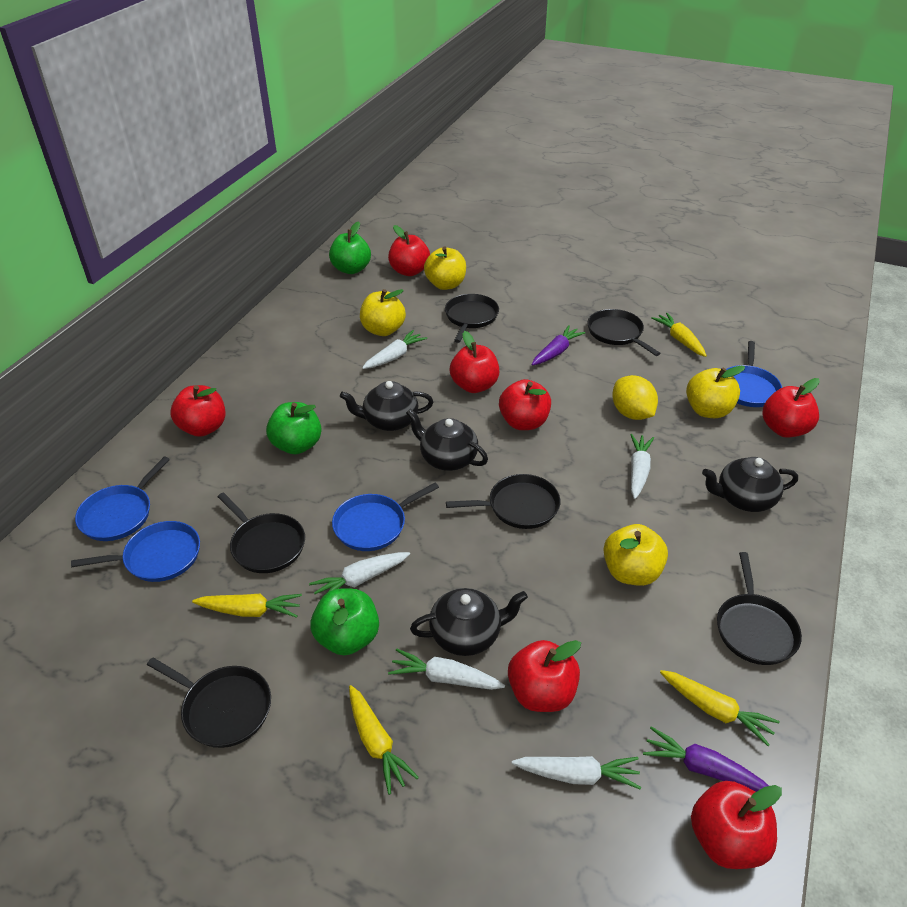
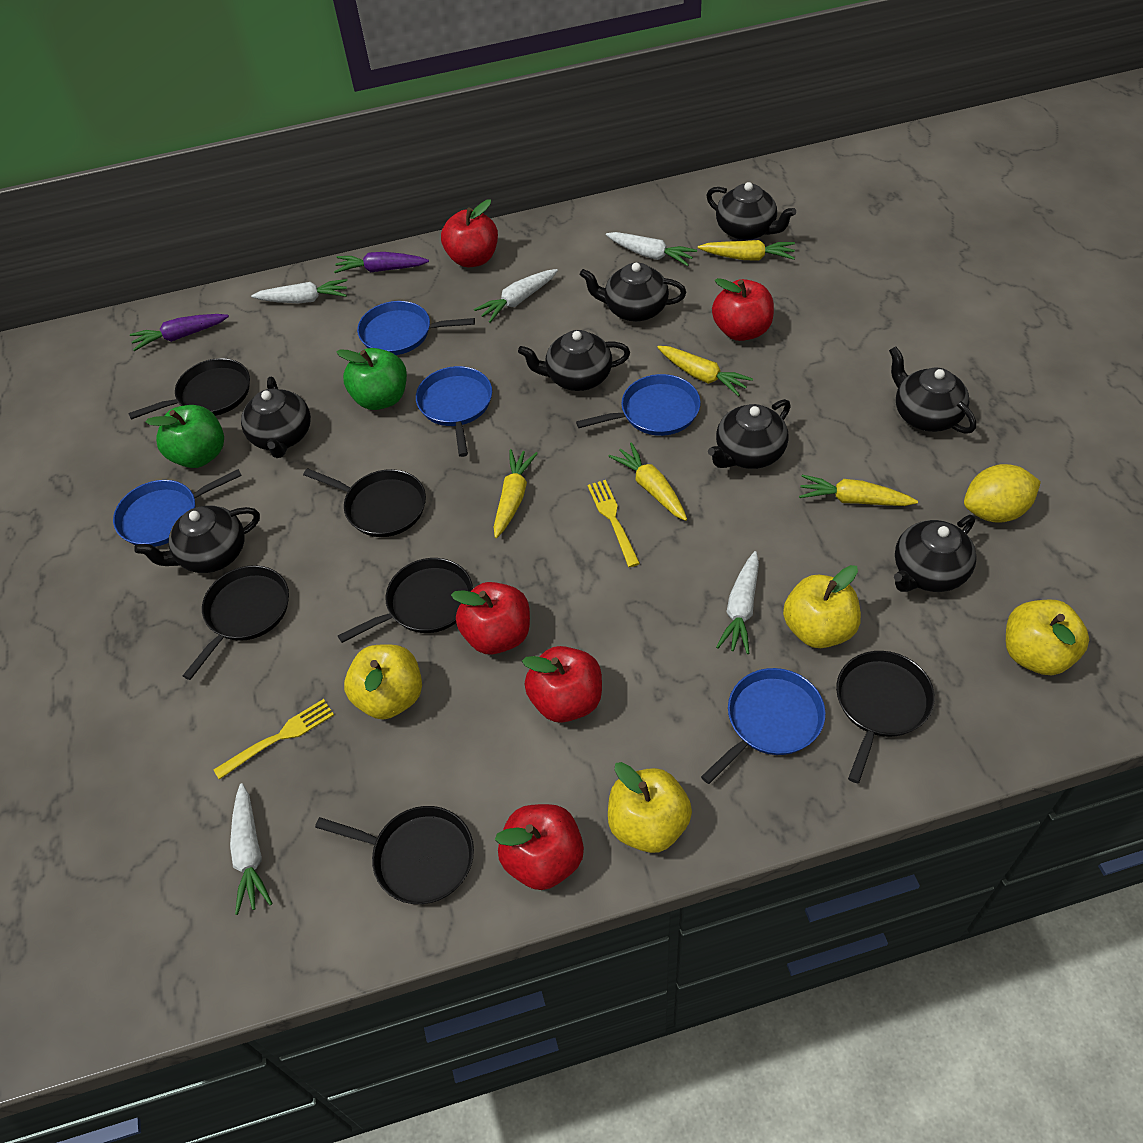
black teapot: 4 -> 8
blue pan: 4 -> 5
green apple: 3 -> 2
red apple: 7 -> 5
yellow carrot: 4 -> 5
yellow fork: 0 -> 2

